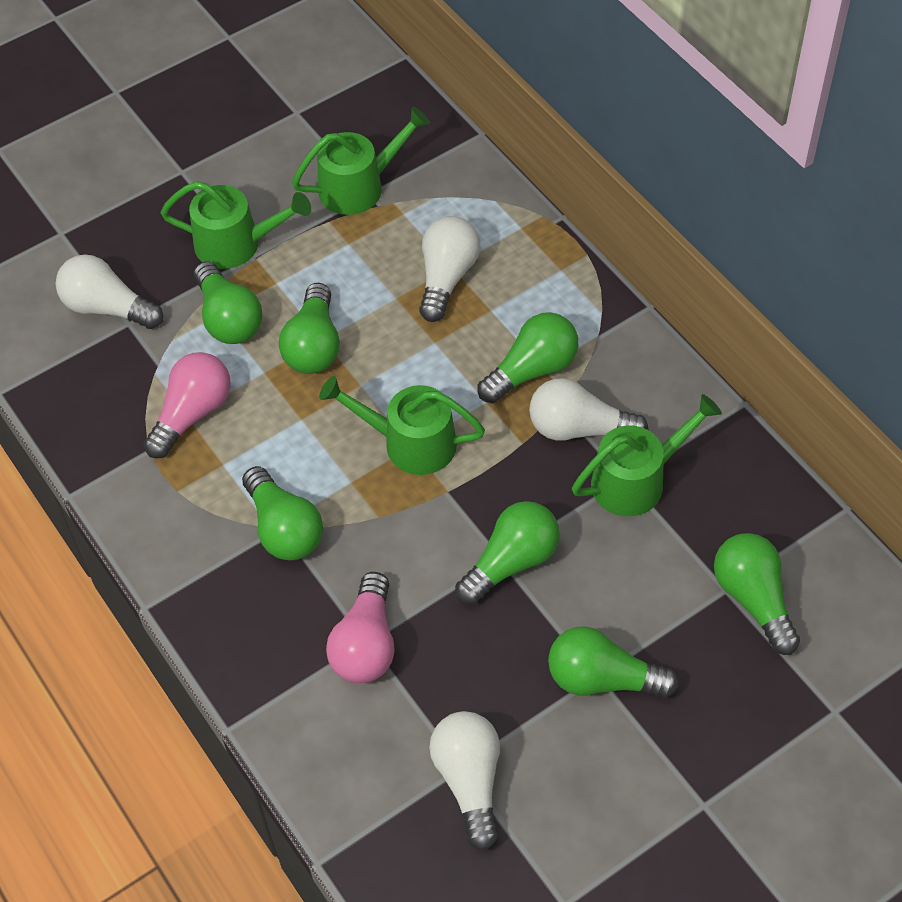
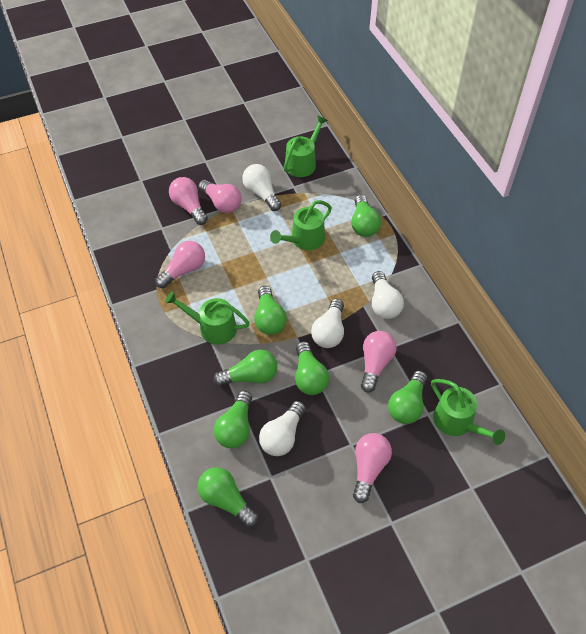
pink light bulb: 2 -> 5

